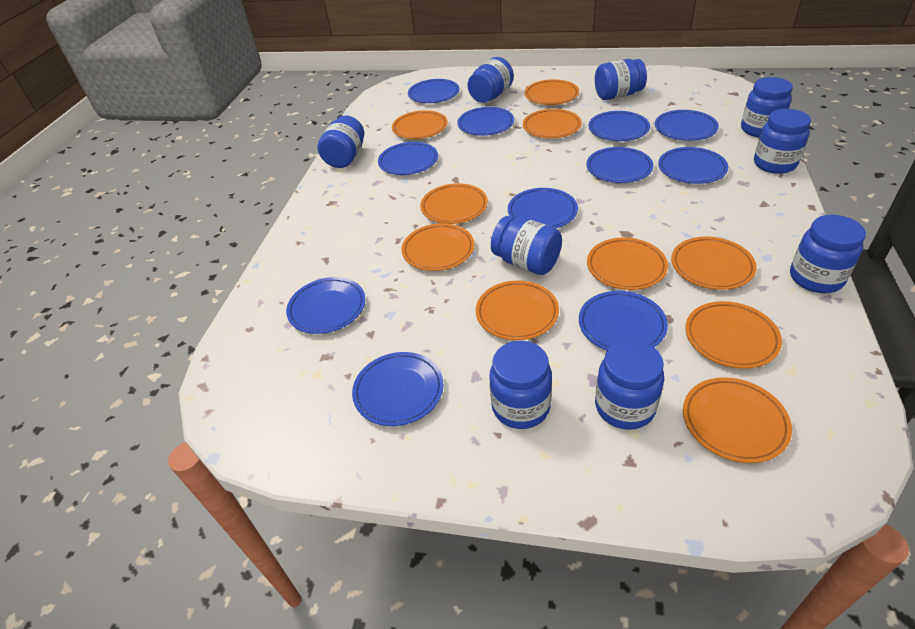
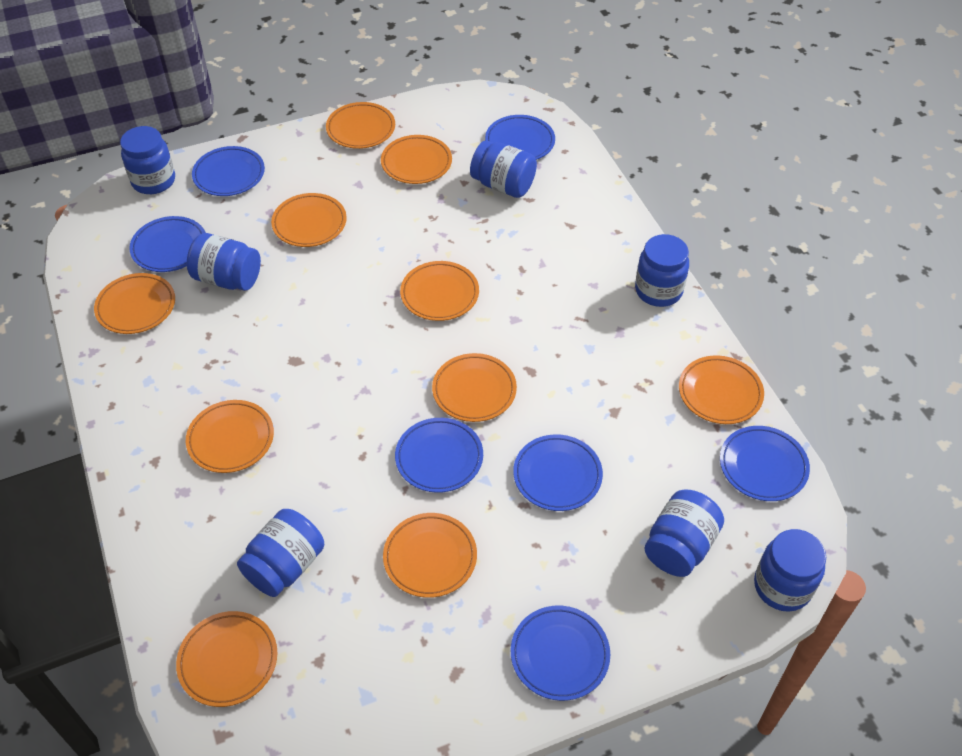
blue jar: 9 -> 7
blue plate: 11 -> 7

